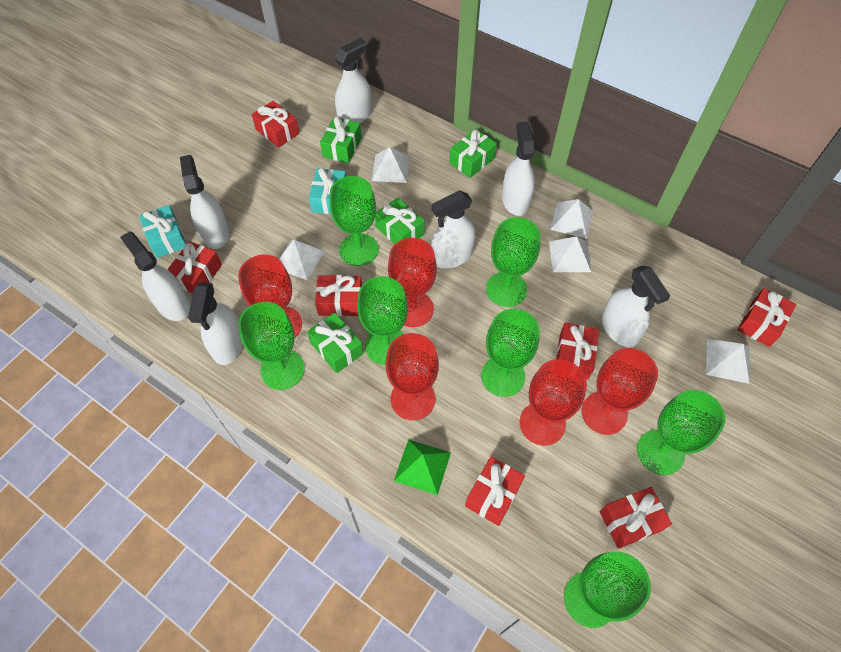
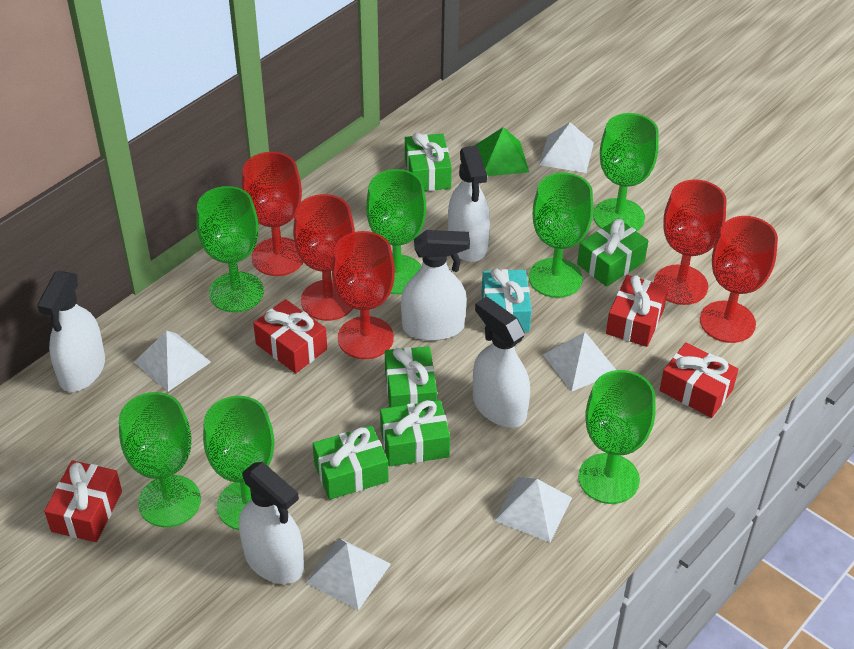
green gift: 4 -> 5
red gift: 7 -> 4
turquoise gift: 2 -> 1
white spray bottle: 7 -> 5

